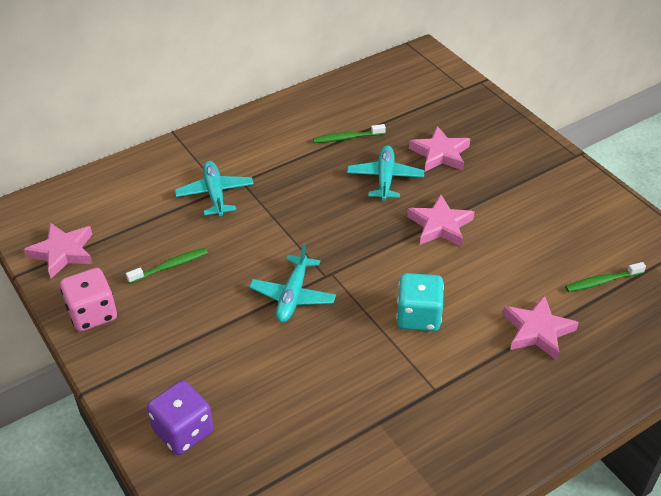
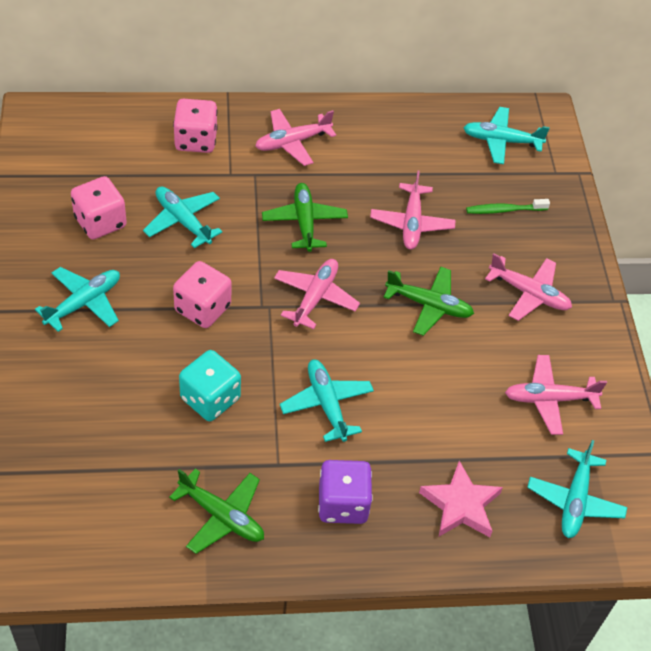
green plane: 0 -> 3
green toothbrush: 3 -> 1
pink dice: 1 -> 3
pink plane: 0 -> 5
pink star: 4 -> 1
turquoise plane: 3 -> 5

